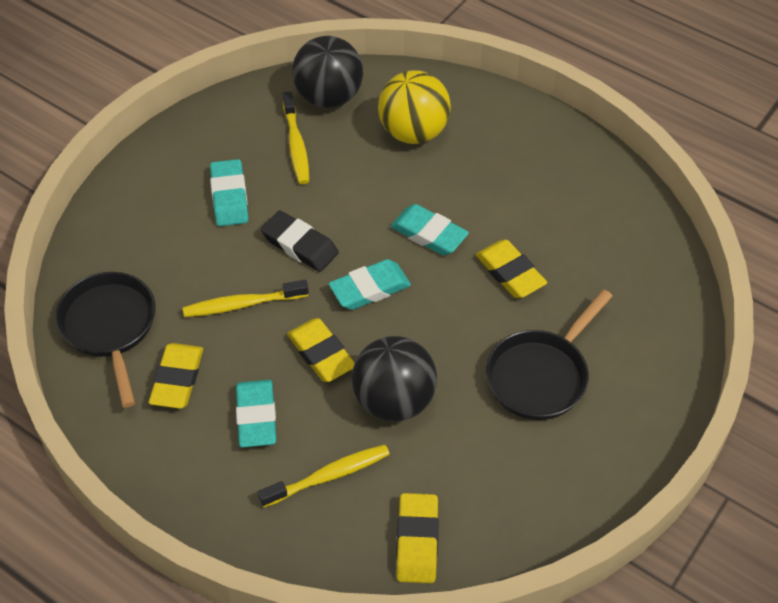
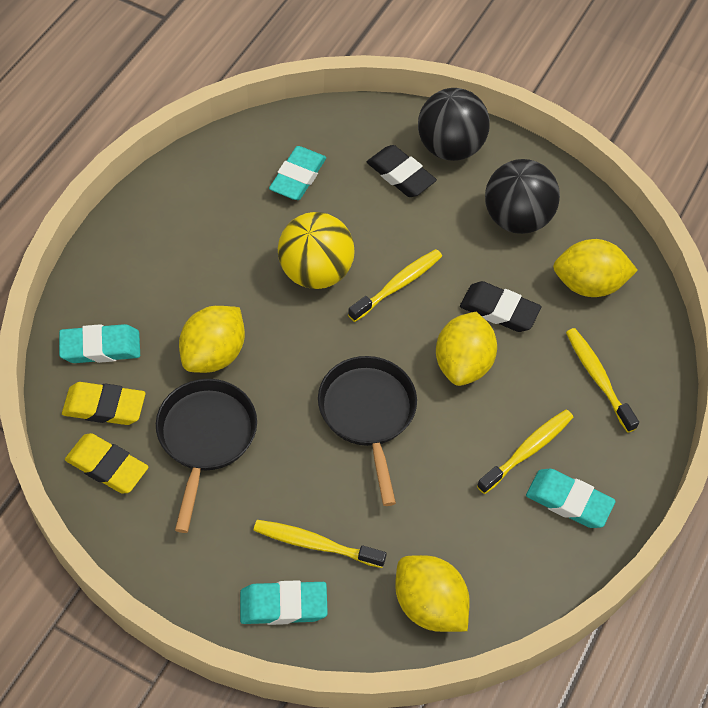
black eraser: 1 -> 2
yellow eraser: 4 -> 2
yellow lemon: 0 -> 4
yellow toothbrush: 3 -> 4

